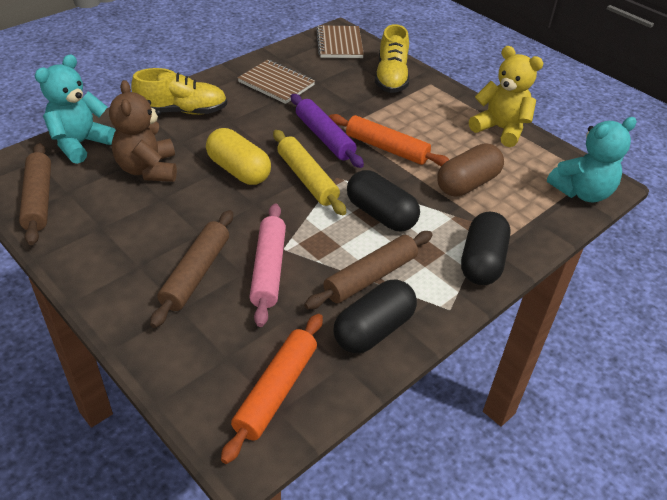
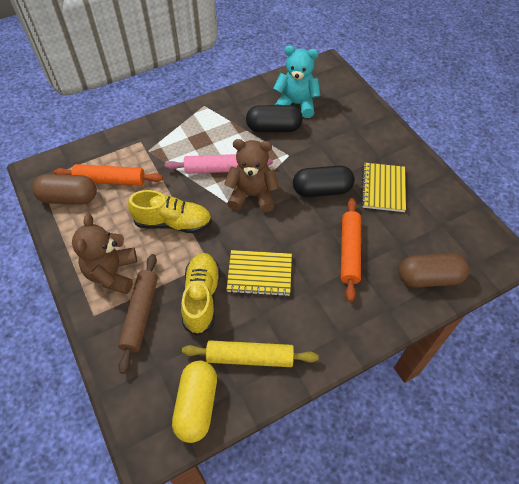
black capsule: 3 -> 2
brown capsule: 1 -> 2
brown notebook: 2 -> 0
brown rolling pin: 3 -> 1
brown teddy bear: 1 -> 2
purple rolling pin: 1 -> 0
turquoise teddy bear: 2 -> 1
yellow notebook: 0 -> 2
yellow teddy bear: 1 -> 0

